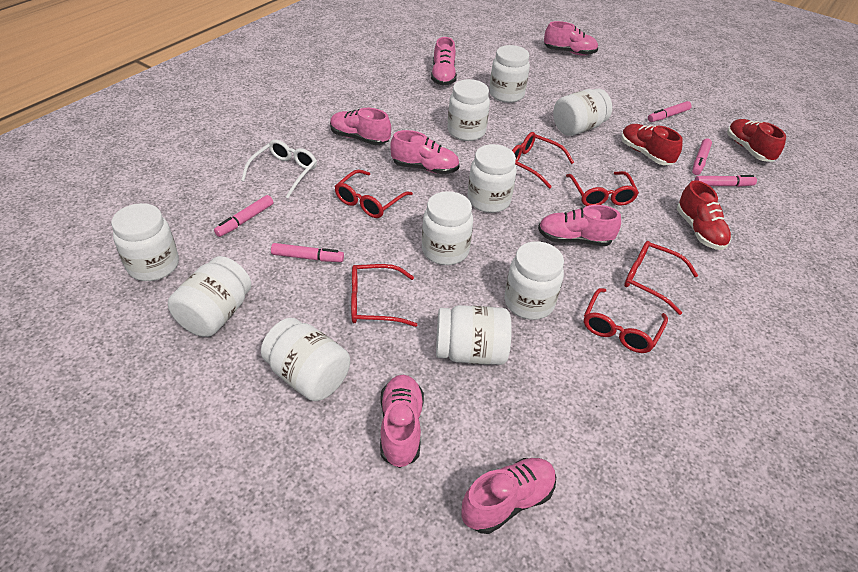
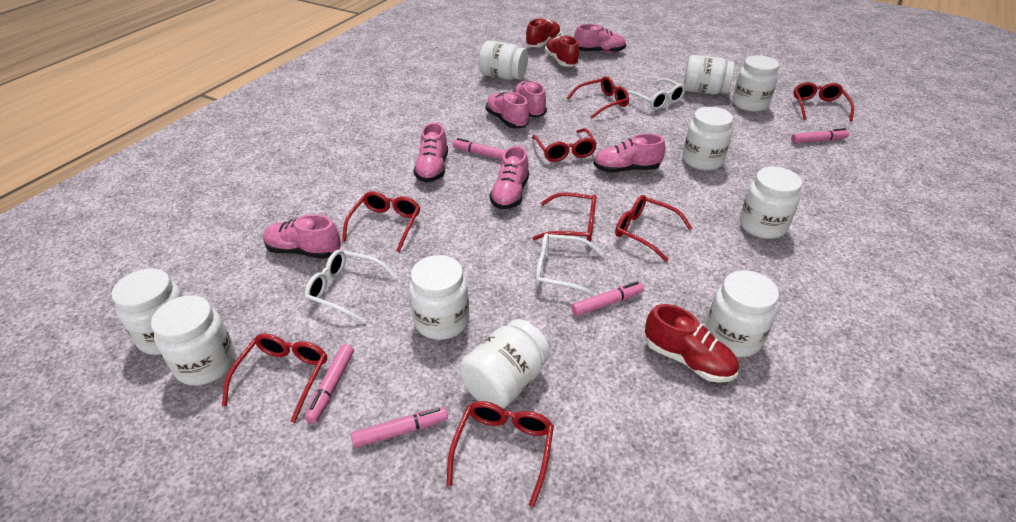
red glasses: 6 -> 8
white glasses: 1 -> 3

